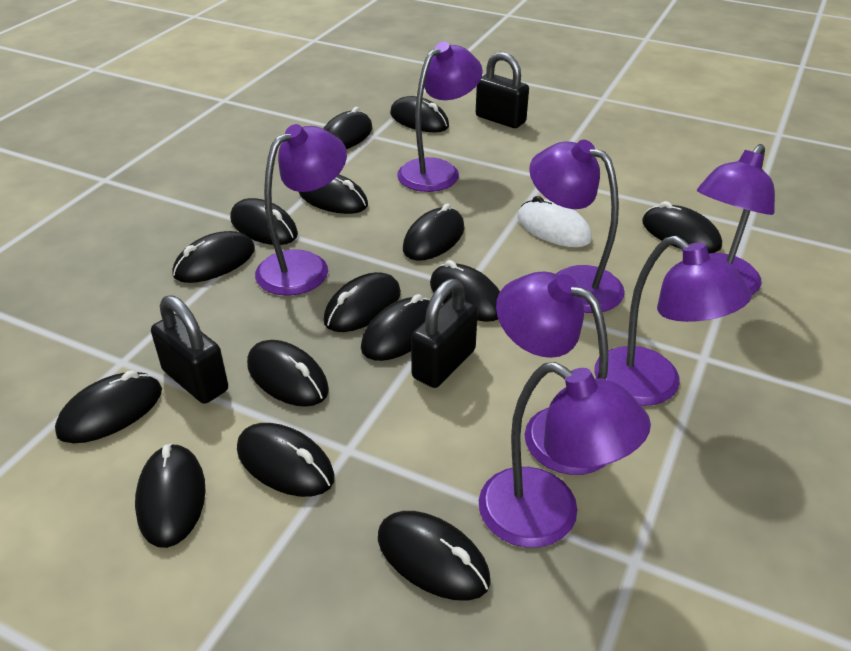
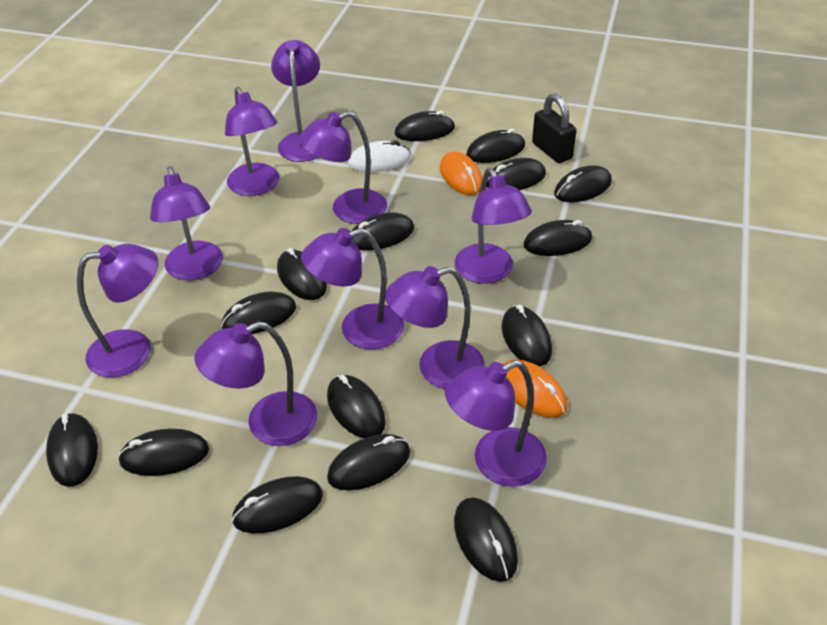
black padlock: 3 -> 1
orange mouse: 0 -> 2
purple lamp: 7 -> 10

